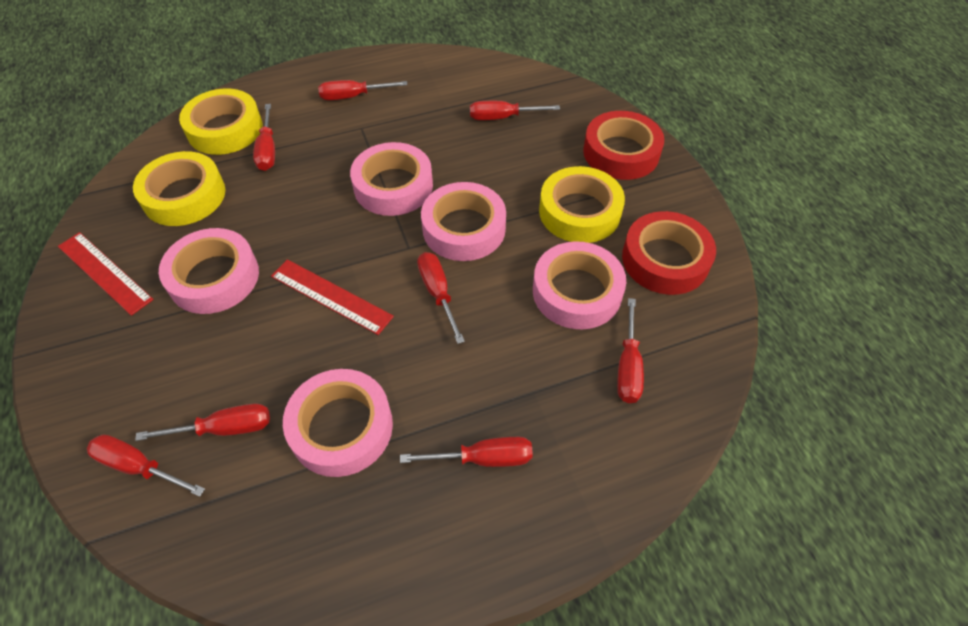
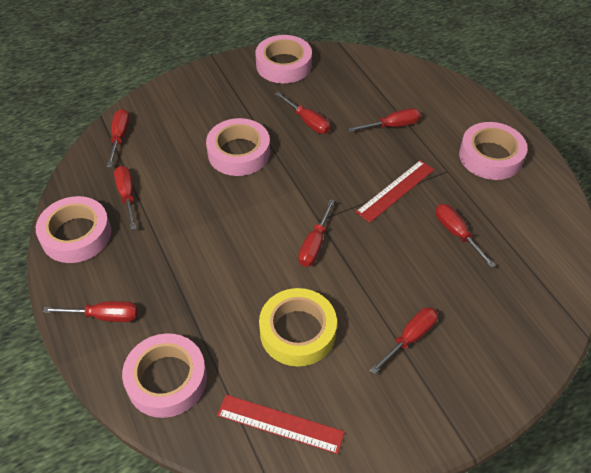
red tape: 2 -> 0
yellow tape: 3 -> 1

